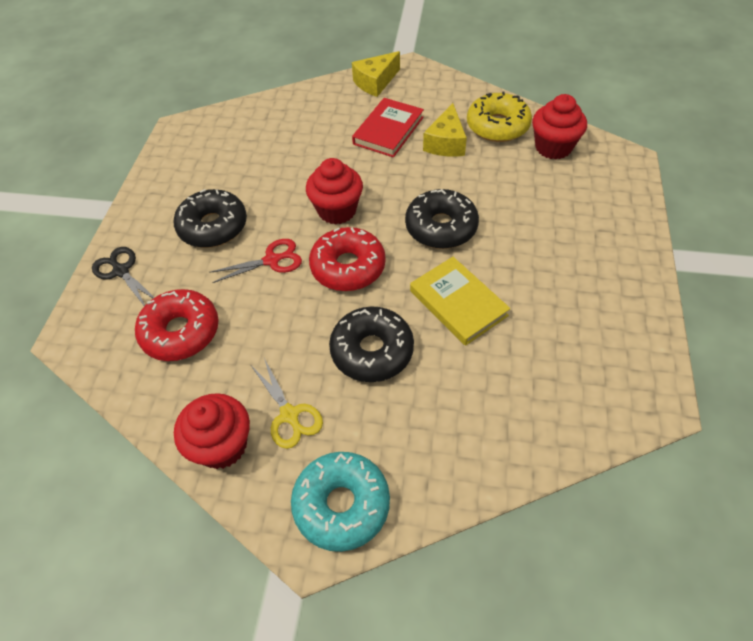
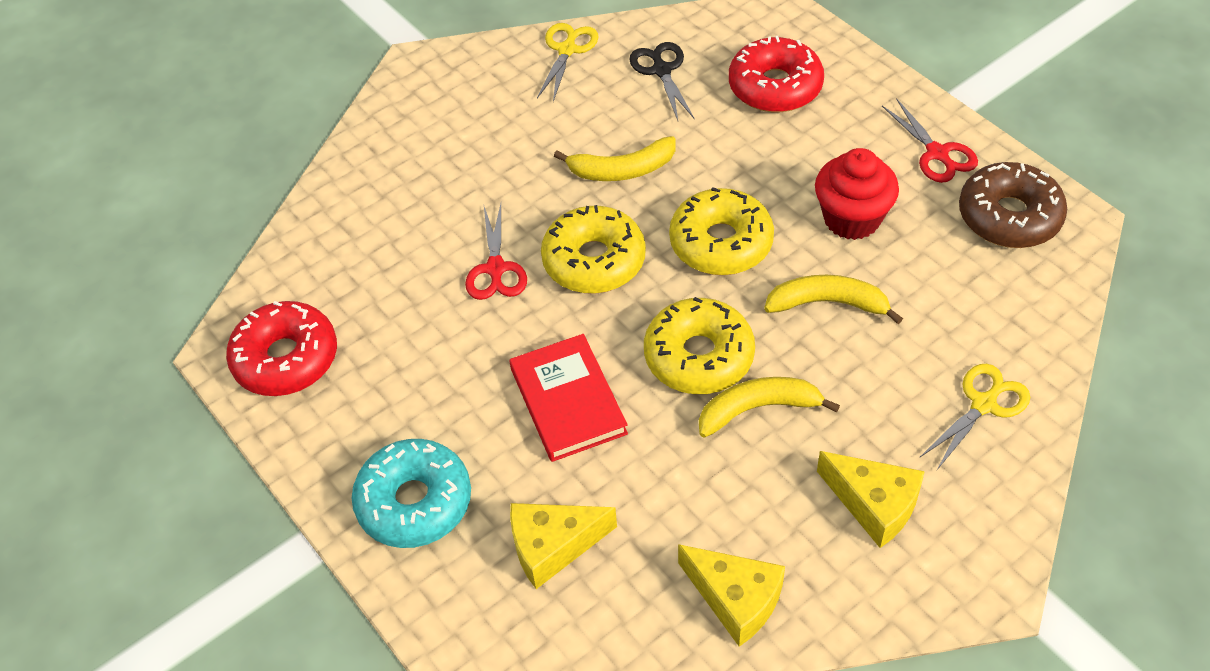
black donut: 3 -> 0
brown donut: 0 -> 1
red cupcake: 3 -> 1
red scissors: 1 -> 2
yellow banana: 0 -> 3
yellow book: 1 -> 0
yellow cheese: 2 -> 3
yellow donut: 1 -> 3
yellow scissors: 1 -> 2

